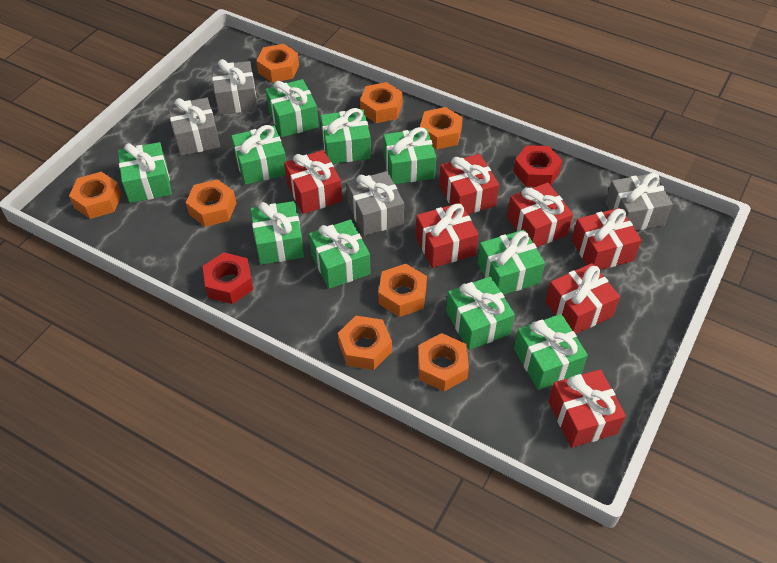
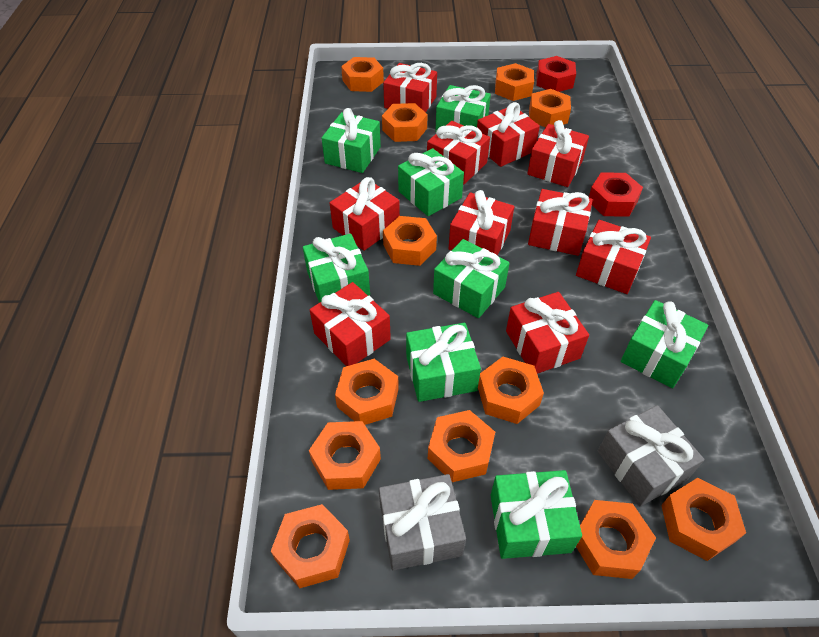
green gift: 10 -> 8
grey gift: 4 -> 2
orange nut: 8 -> 12
red gift: 7 -> 10

